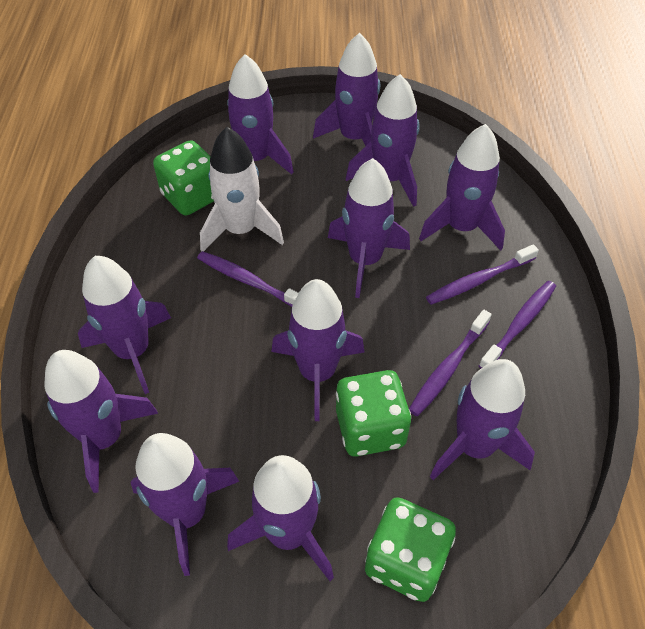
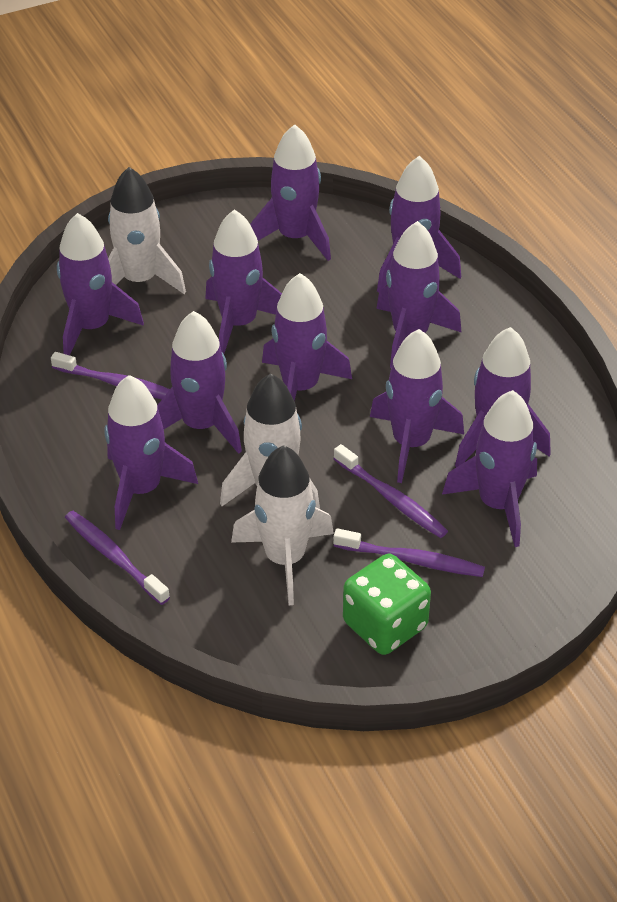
green dice: 3 -> 1
white rocket: 1 -> 3

